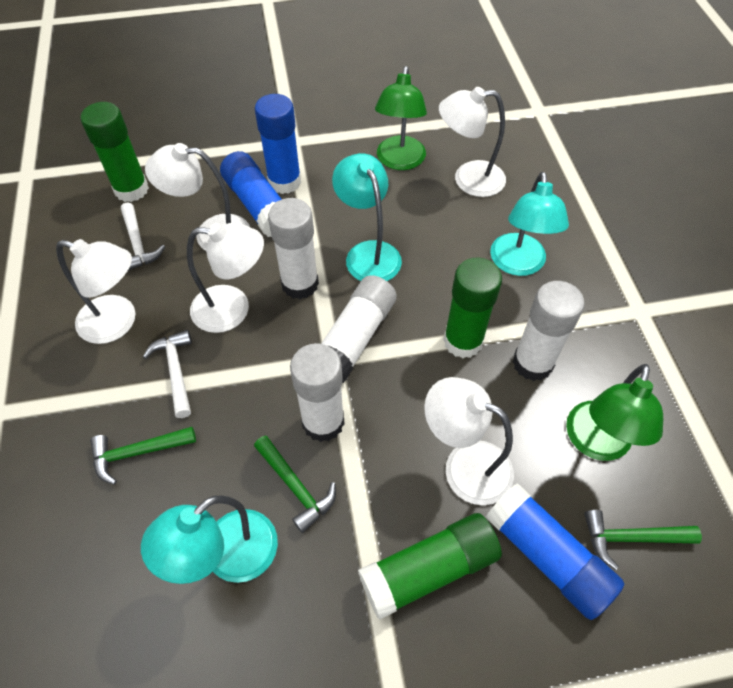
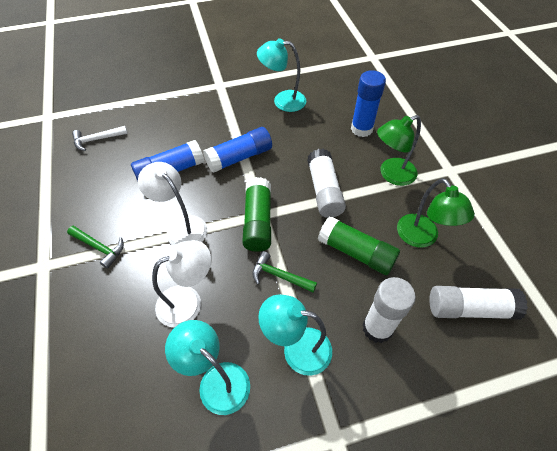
green glue stick: 3 -> 2
green hammer: 3 -> 2
white glue stick: 4 -> 3
white hammer: 2 -> 1
white lamp: 5 -> 2

